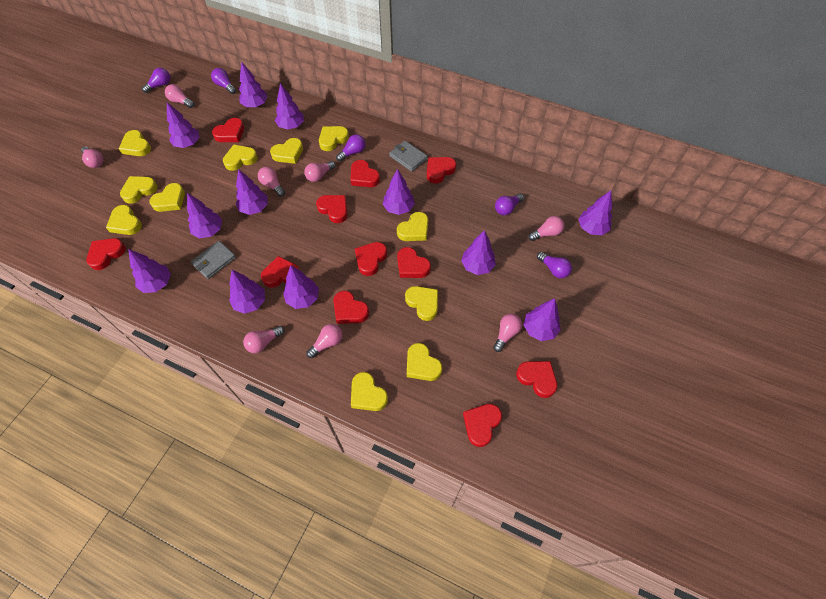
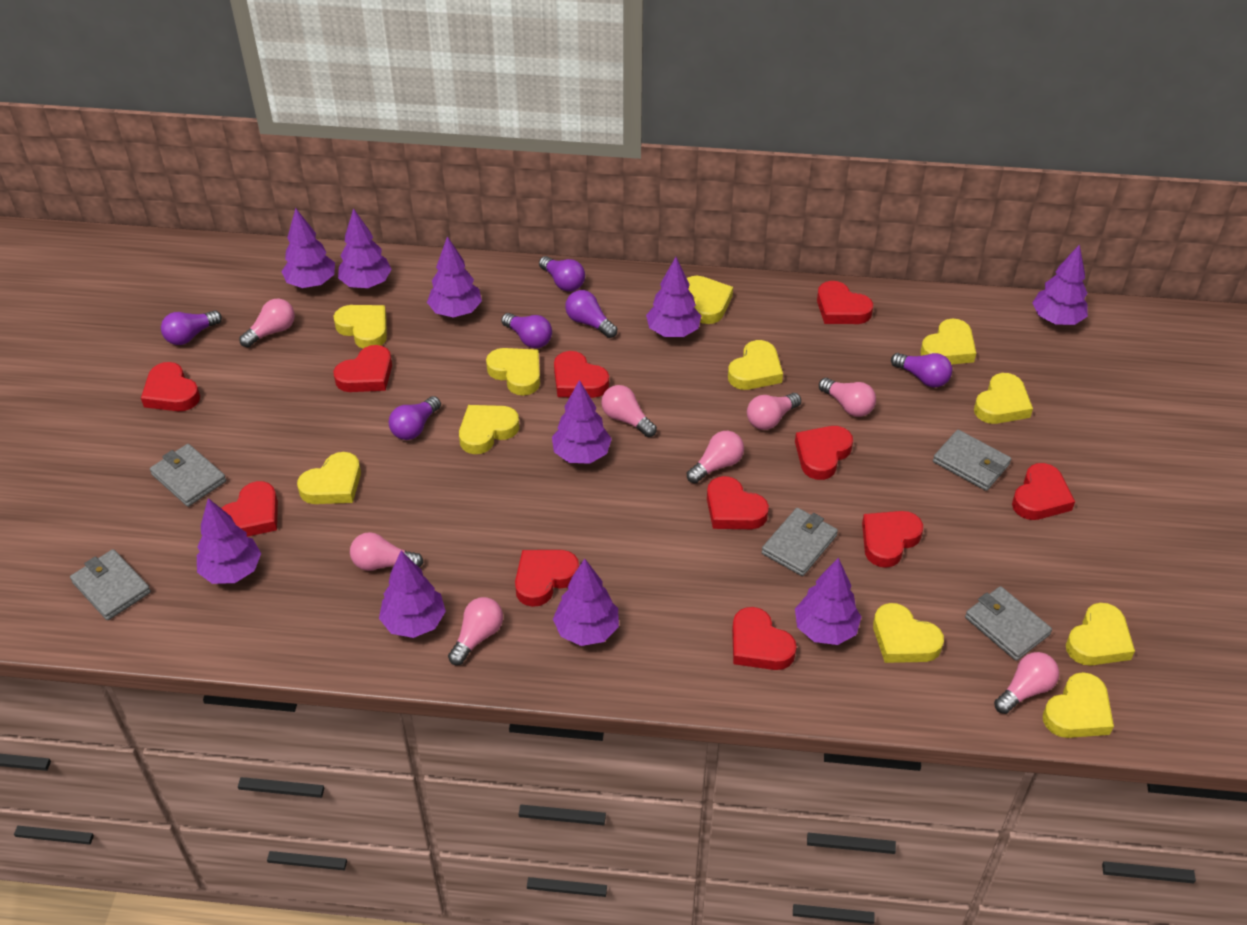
grey wallet: 2 -> 5
purple light bulb: 5 -> 6
purple tree: 12 -> 10

